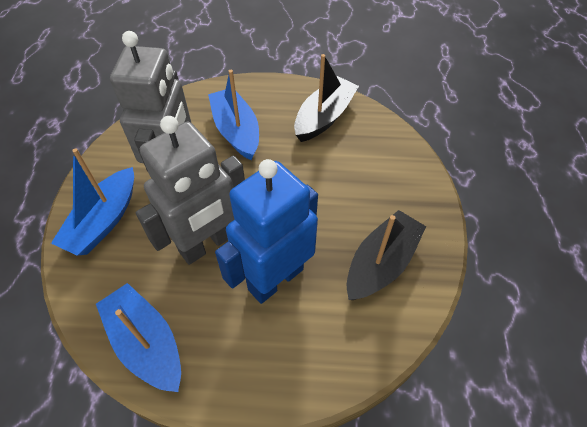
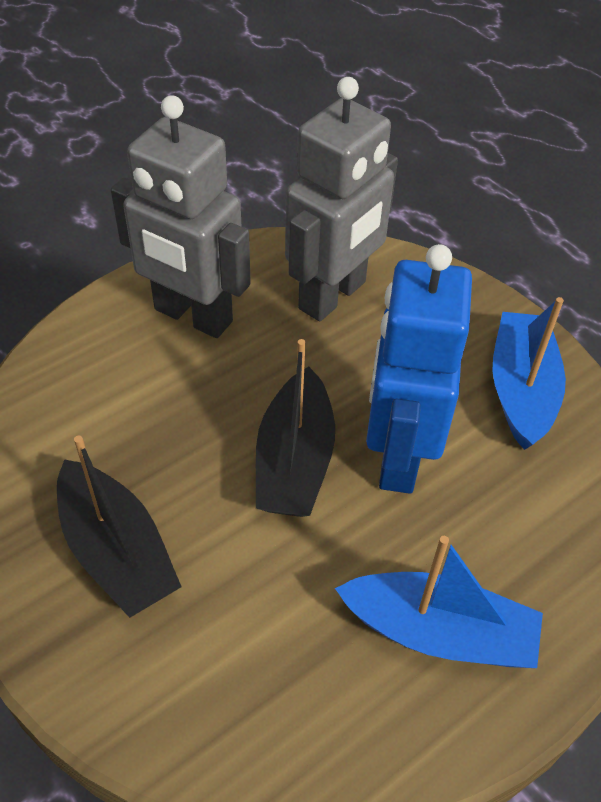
blue boat: 3 -> 2

